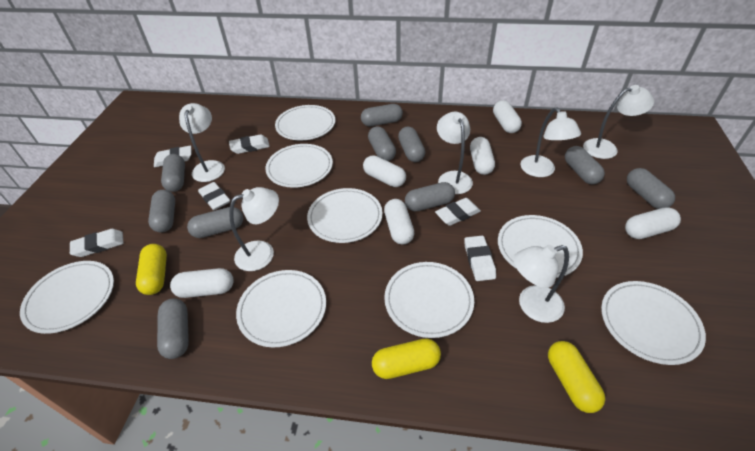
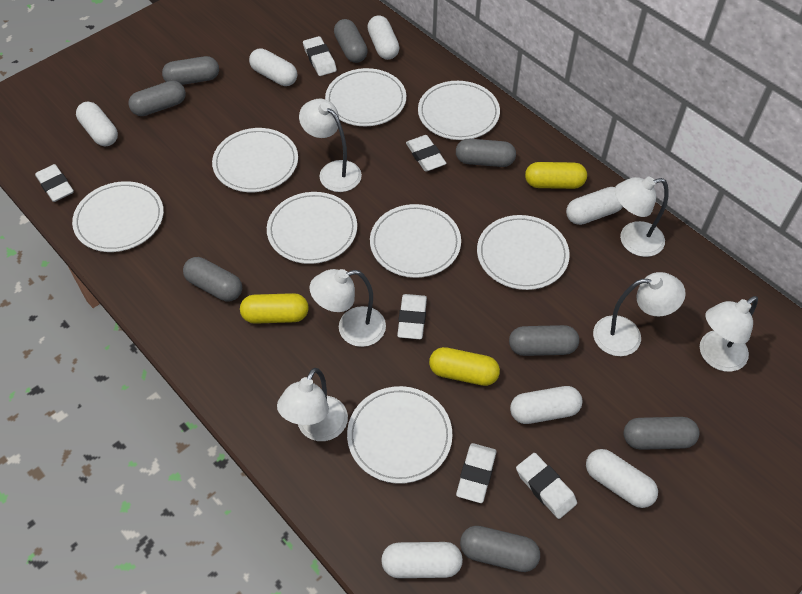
grey capsule: 10 -> 8
white capsule: 6 -> 7

